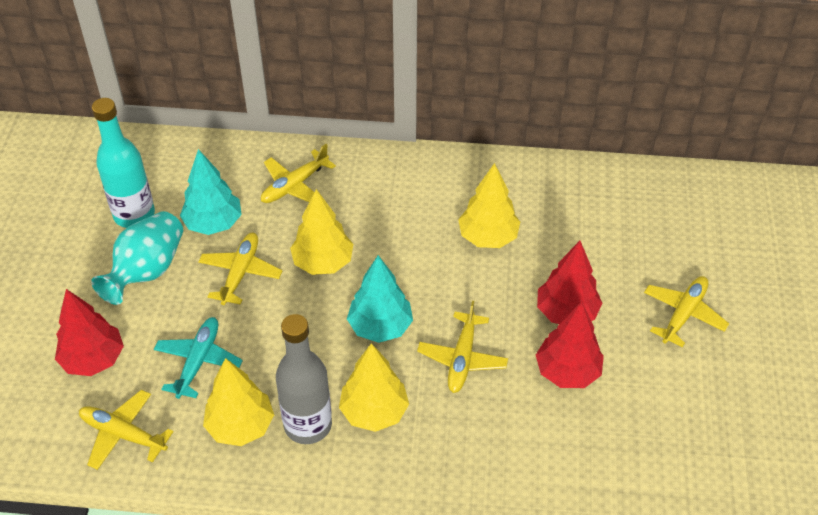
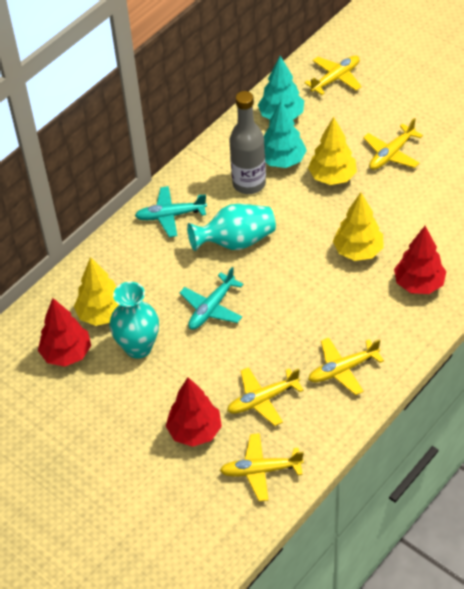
turquoise bottle: 1 -> 0
turquoise plane: 1 -> 2
turquoise vase: 1 -> 2
yellow tree: 4 -> 3

